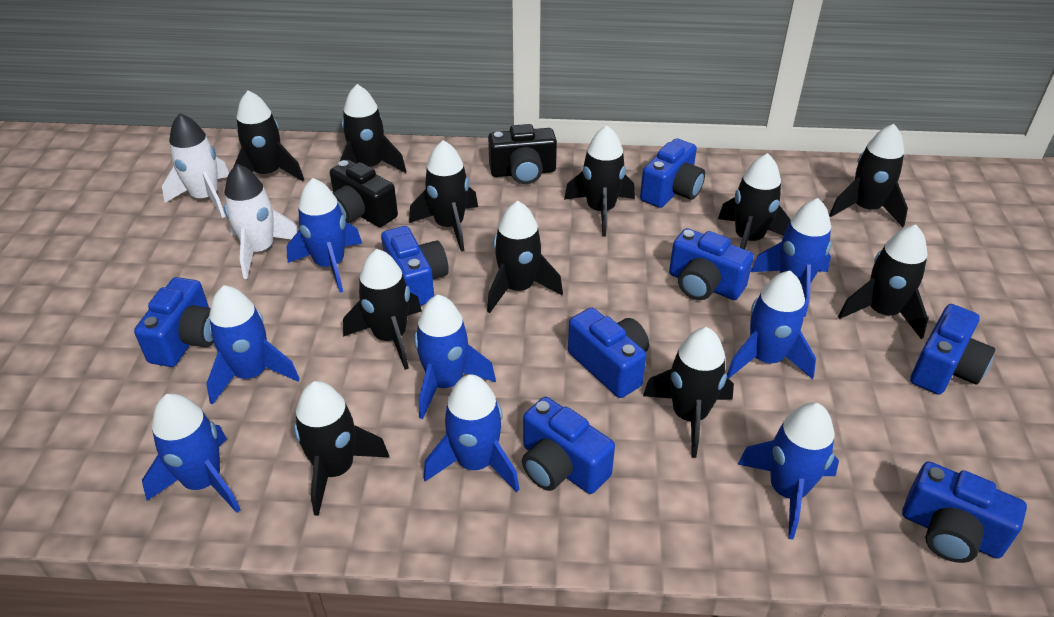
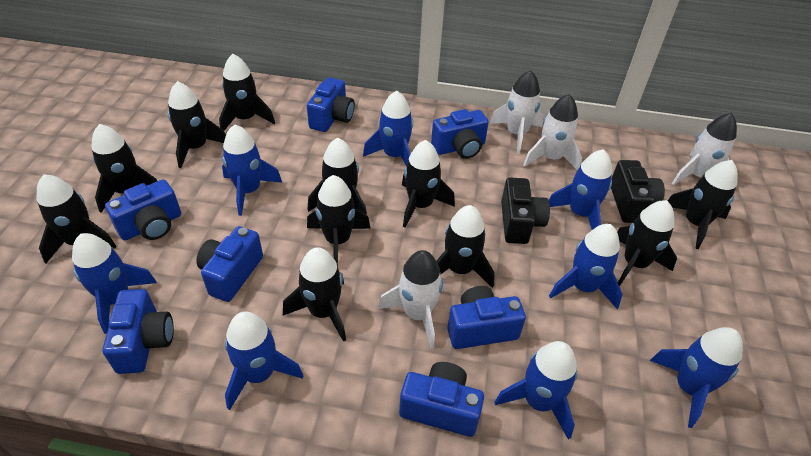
blue camera: 8 -> 7
white rocket: 2 -> 4

